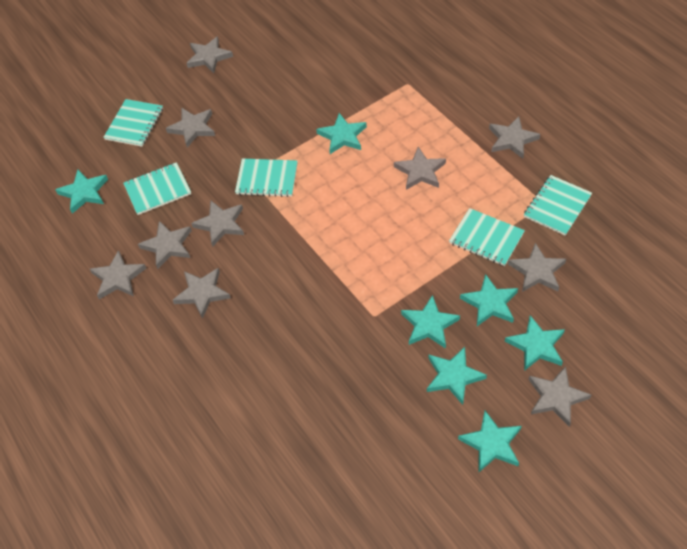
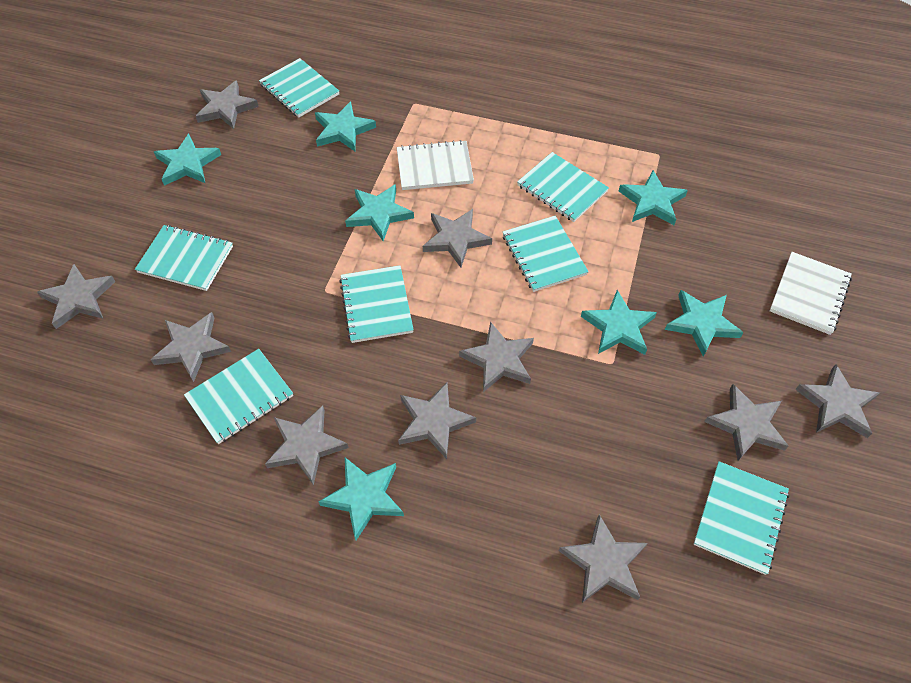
turquoise notebook: 5 -> 7
white notebook: 0 -> 2

